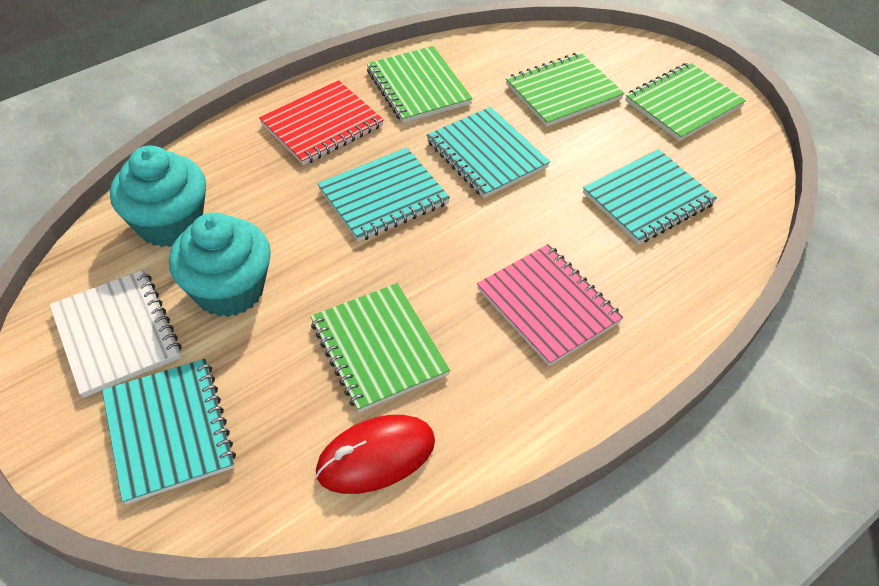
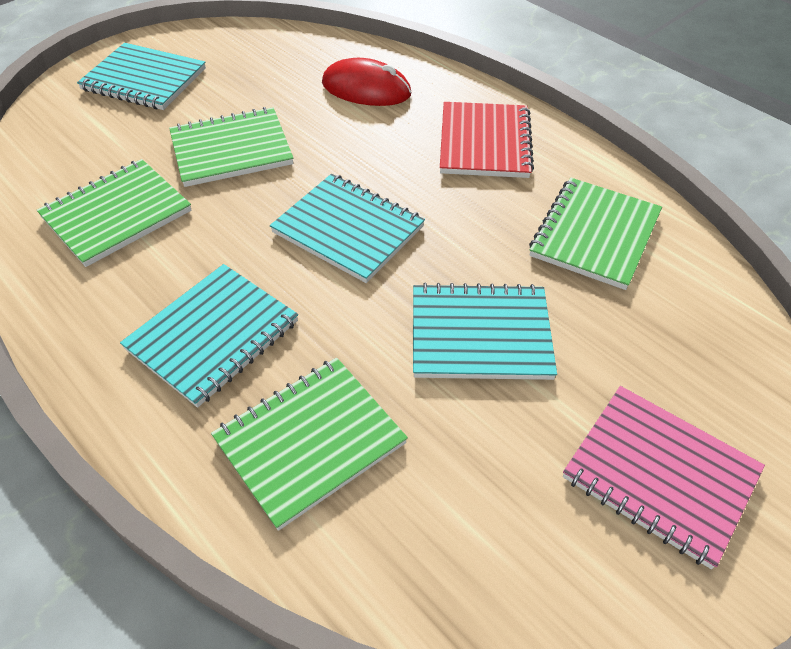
turquoise cupcake: 2 -> 0
white notebook: 1 -> 0

